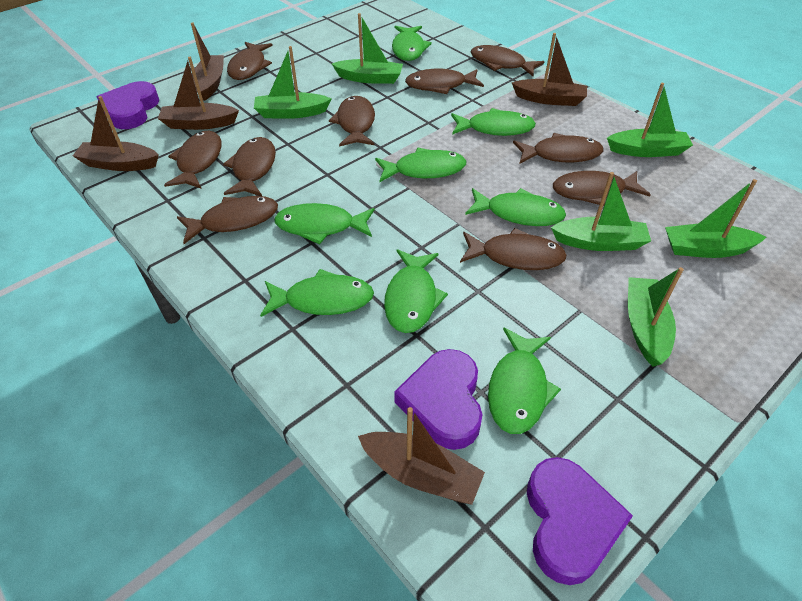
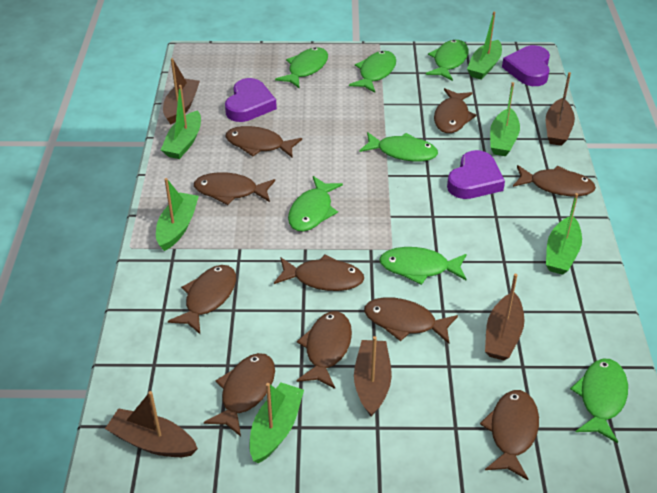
green fish: 8 -> 7

